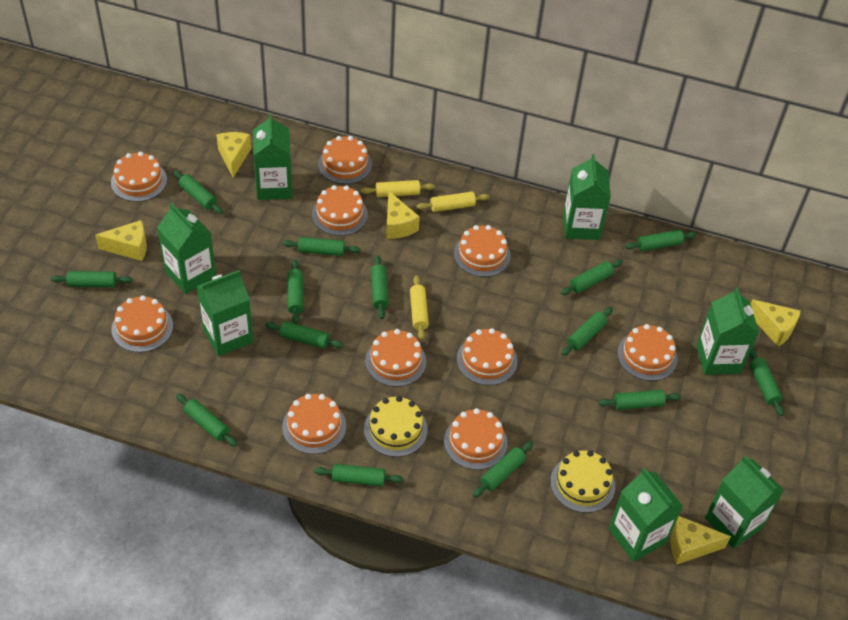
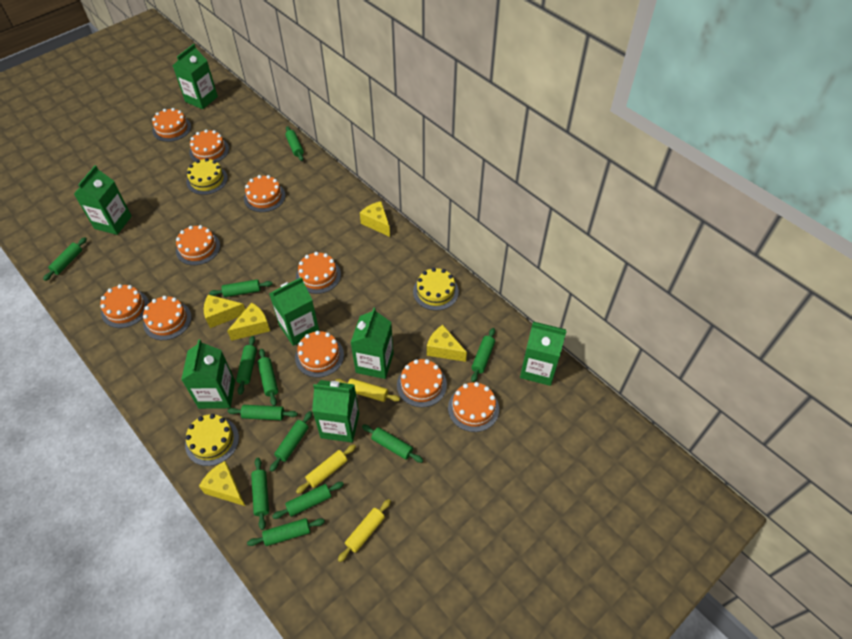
green rolling pin: 14 -> 12
yellow cake: 2 -> 3

